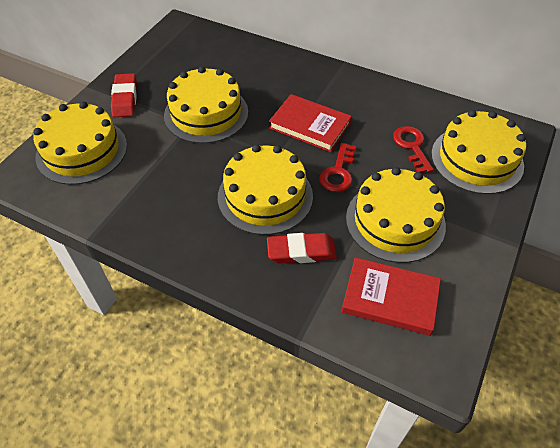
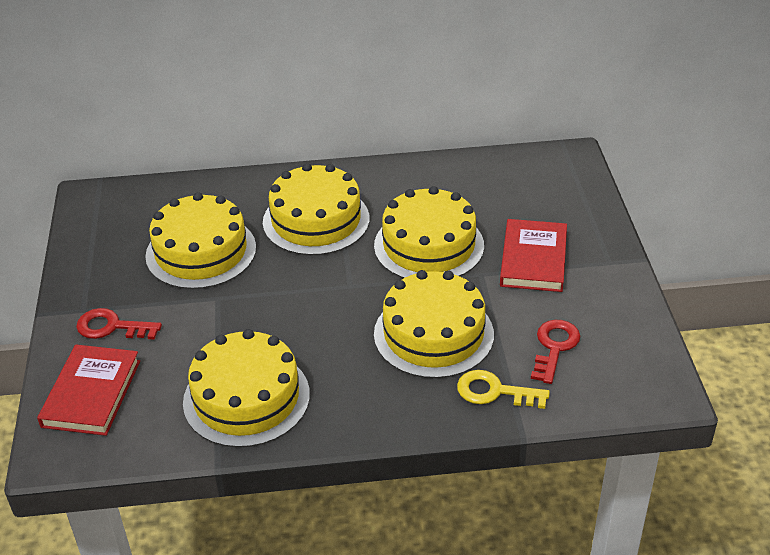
red eraser: 2 -> 0
yellow key: 0 -> 1

